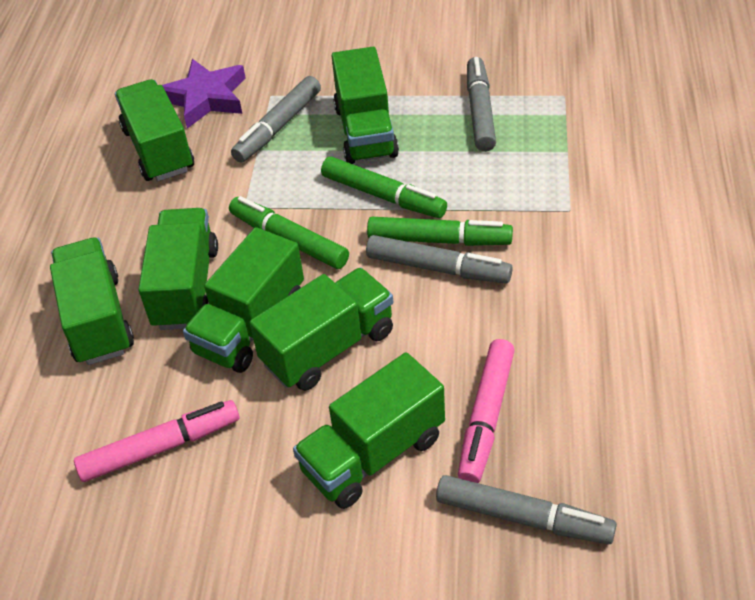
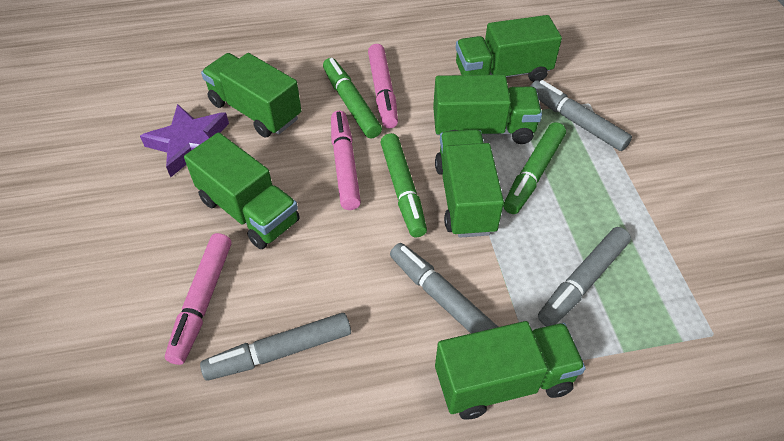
green truck: 7 -> 6
pink marker: 2 -> 3

